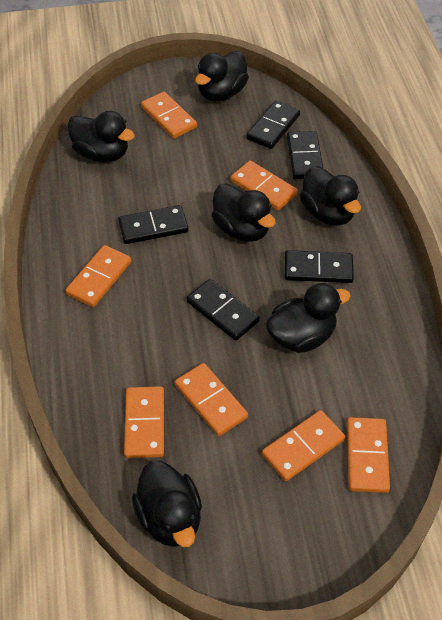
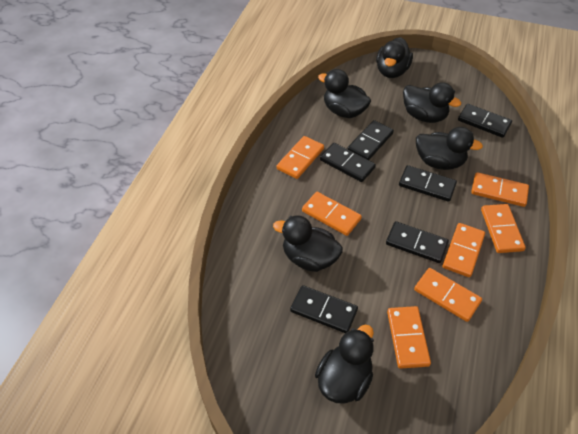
black domino: 5 -> 6

